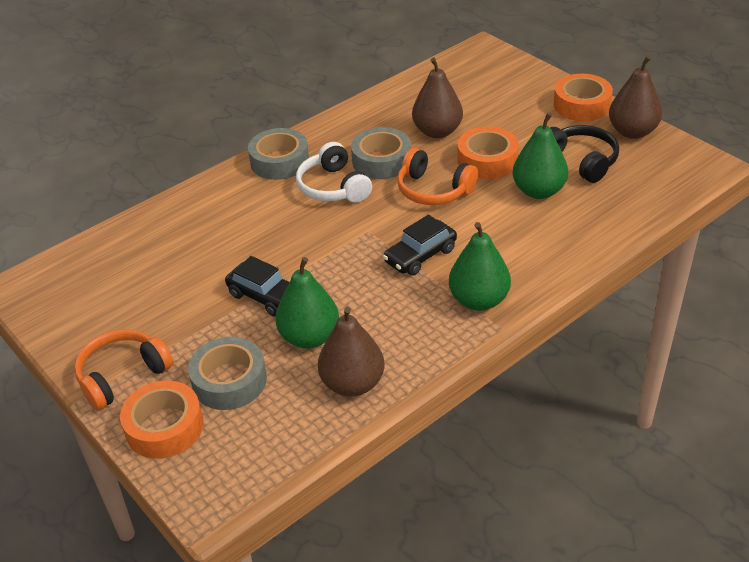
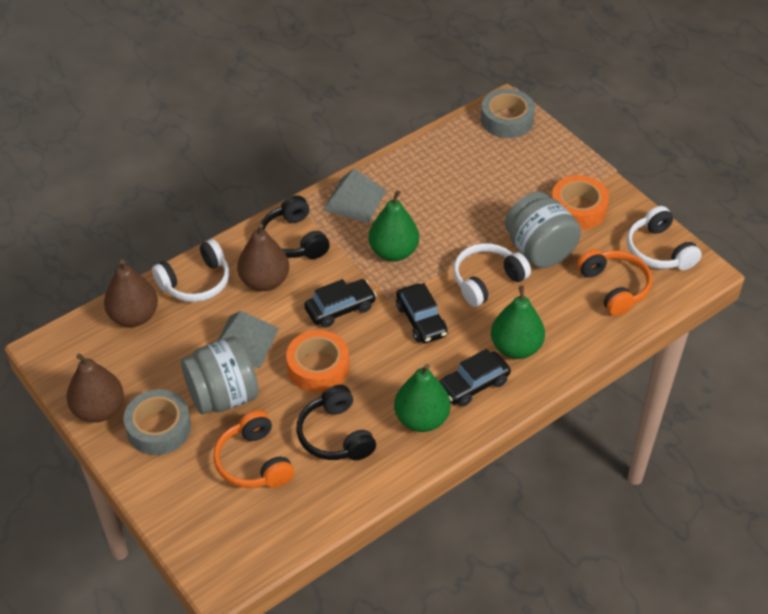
black car: 2 -> 3
black headphones: 1 -> 2
grey jar: 0 -> 2
grey pyramid: 0 -> 2
grey tape: 3 -> 2
orange tape: 3 -> 2
white headphones: 1 -> 3

